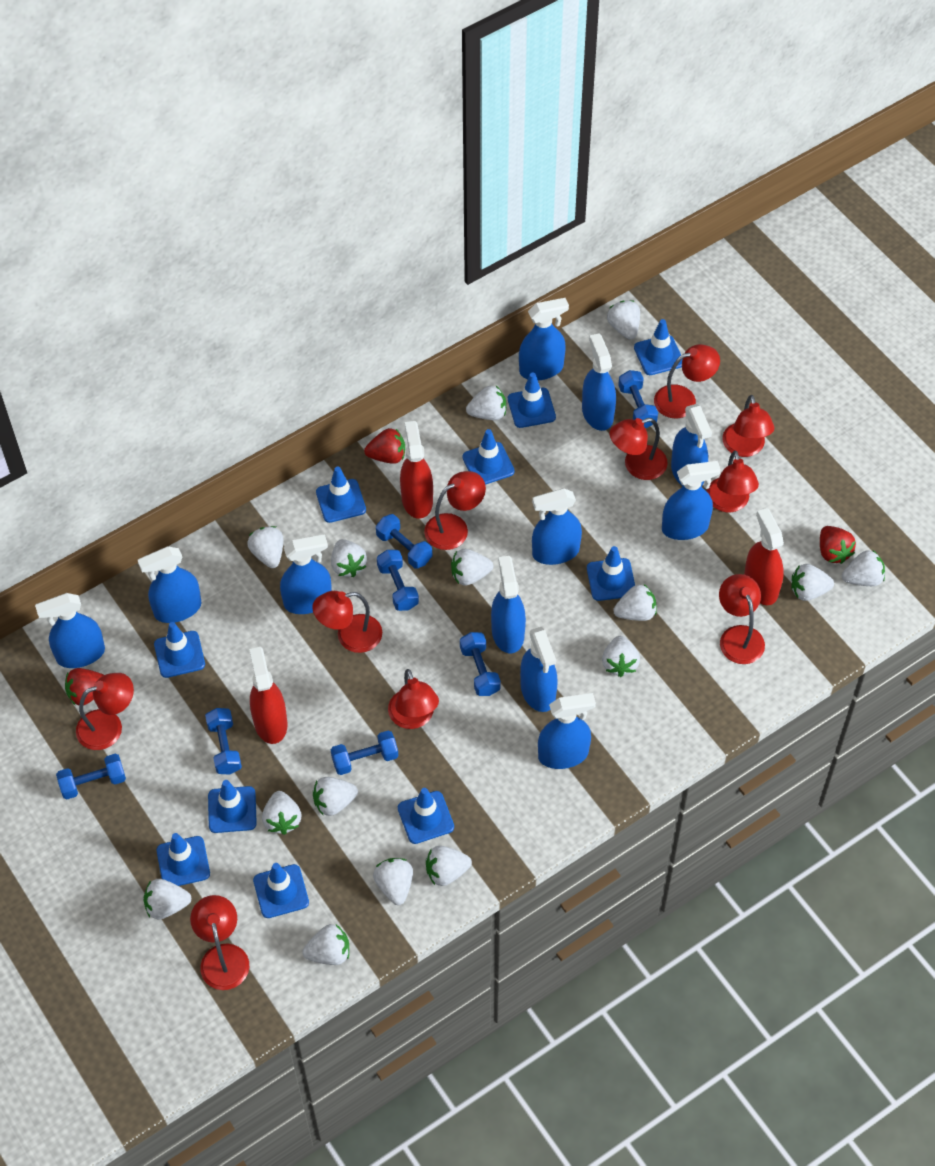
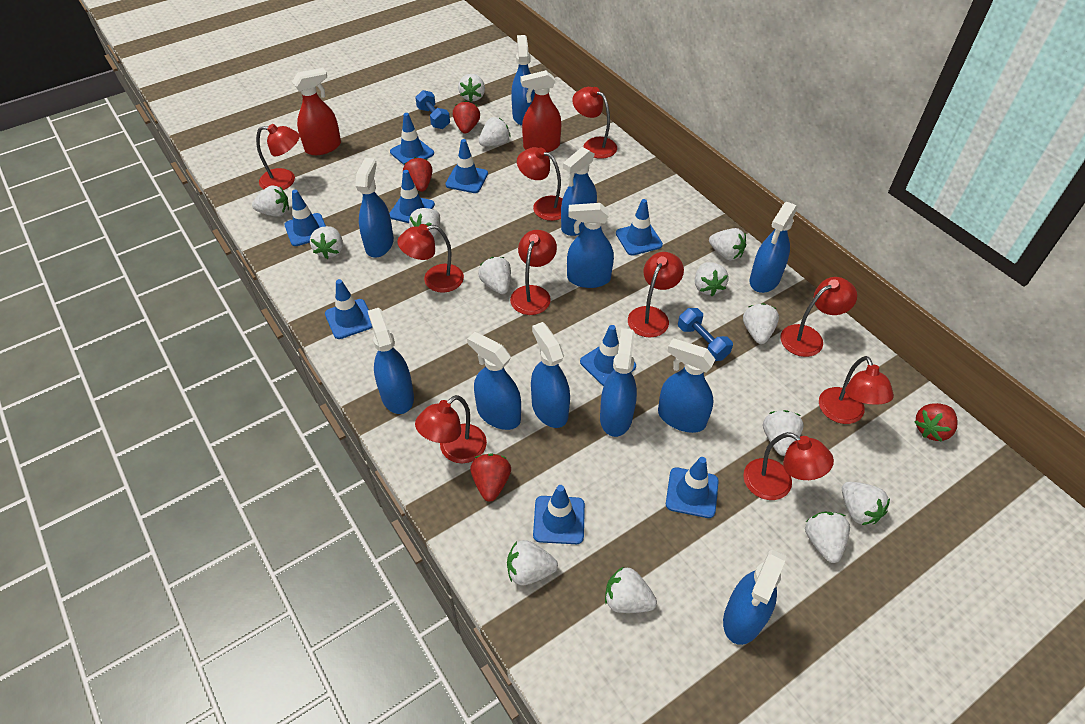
blue dumbbell: 7 -> 2
blue traffic cone: 10 -> 9
red spray bottle: 3 -> 2
red strawberry: 3 -> 4
white strawberry: 15 -> 14

